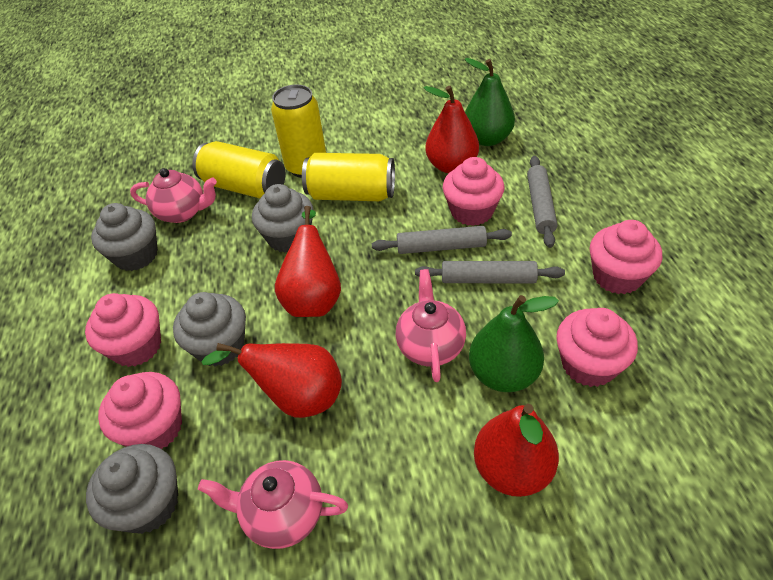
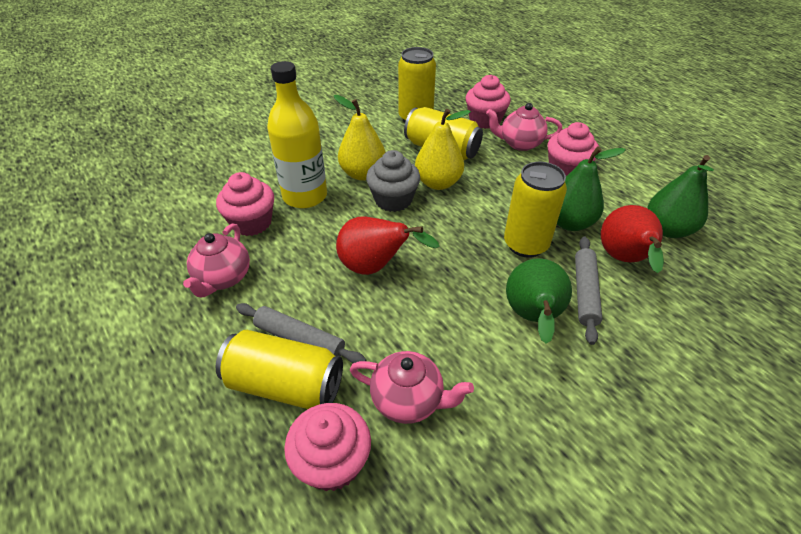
green pear: 2 -> 3
grey cupcake: 4 -> 1
grey rolling pin: 3 -> 2
pink cupcake: 5 -> 4
red pear: 4 -> 2
yellow bottle: 0 -> 1
yellow can: 3 -> 4
yellow pear: 0 -> 2

